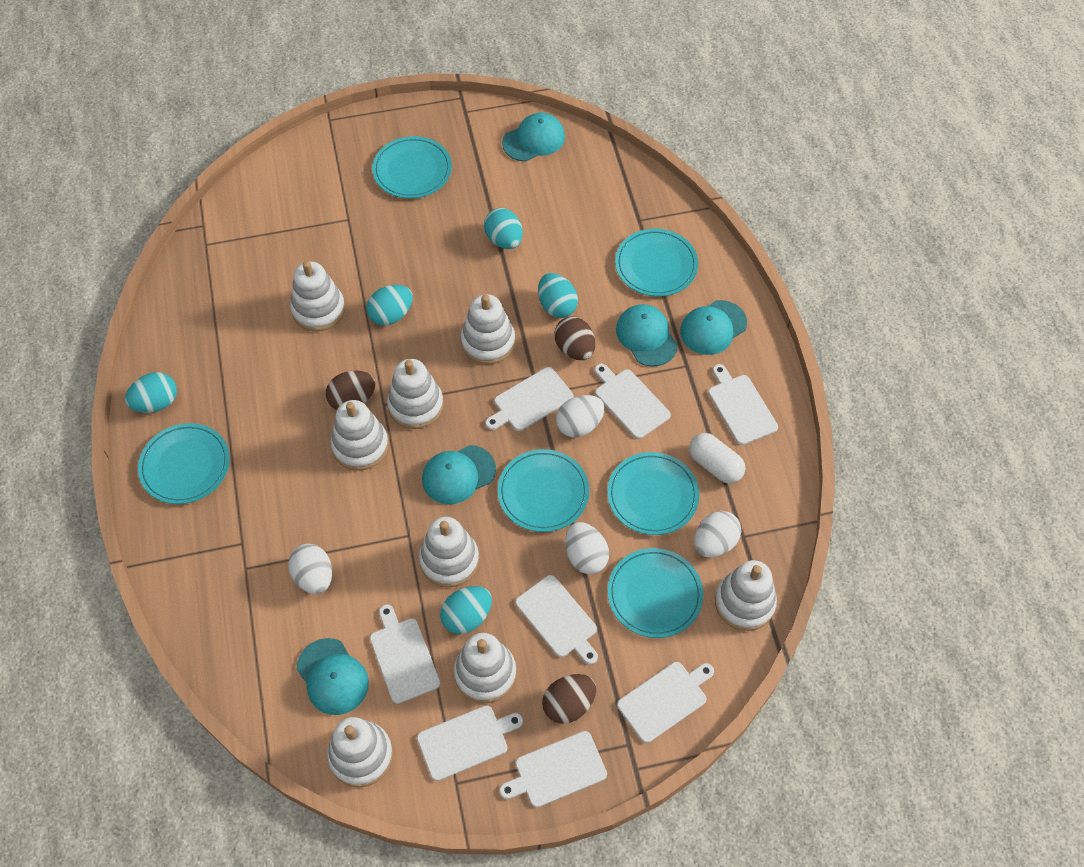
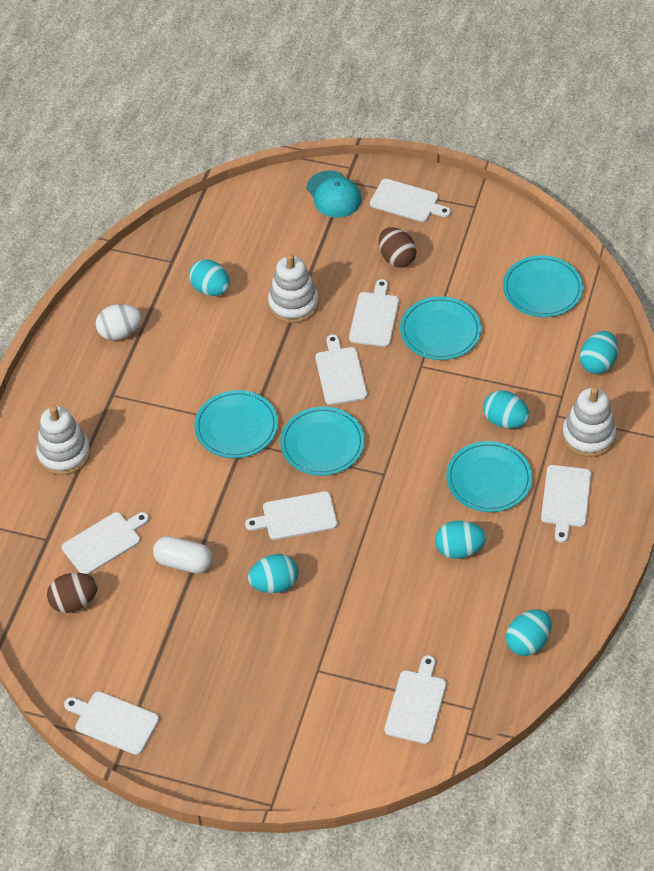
brown egg: 3 -> 2
turquoise cap: 5 -> 1
turquoise egg: 5 -> 6
turquoise plate: 6 -> 5
white egg: 4 -> 1
white stacking toy: 8 -> 3

